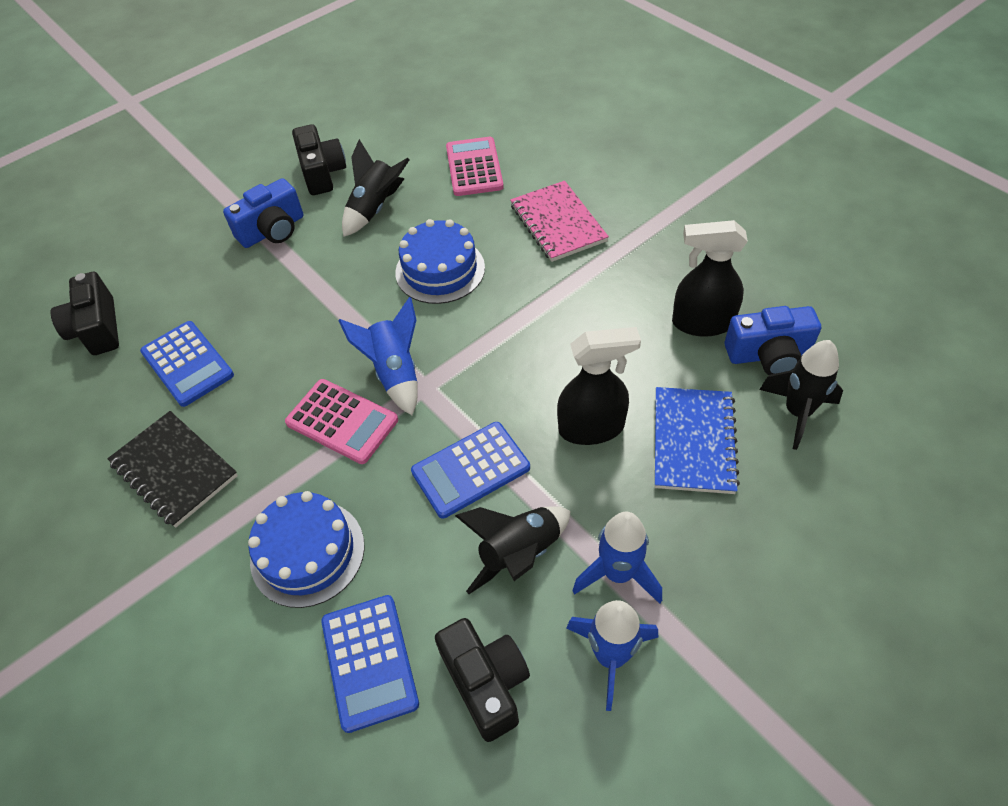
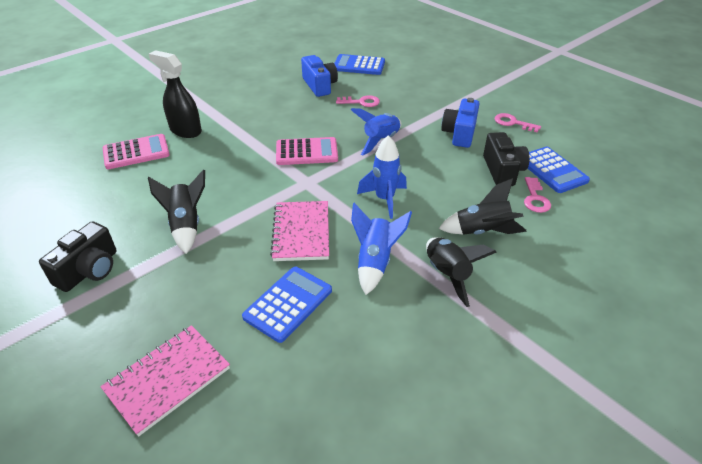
black camera: 3 -> 2
black notebook: 1 -> 0
black spray bottle: 2 -> 1
blue cake: 2 -> 0
blue notebook: 1 -> 0
pink key: 0 -> 3
pink notebook: 1 -> 2

